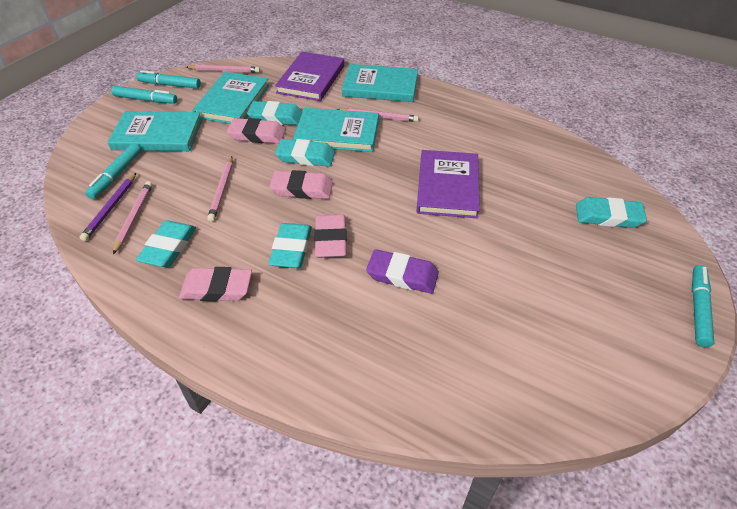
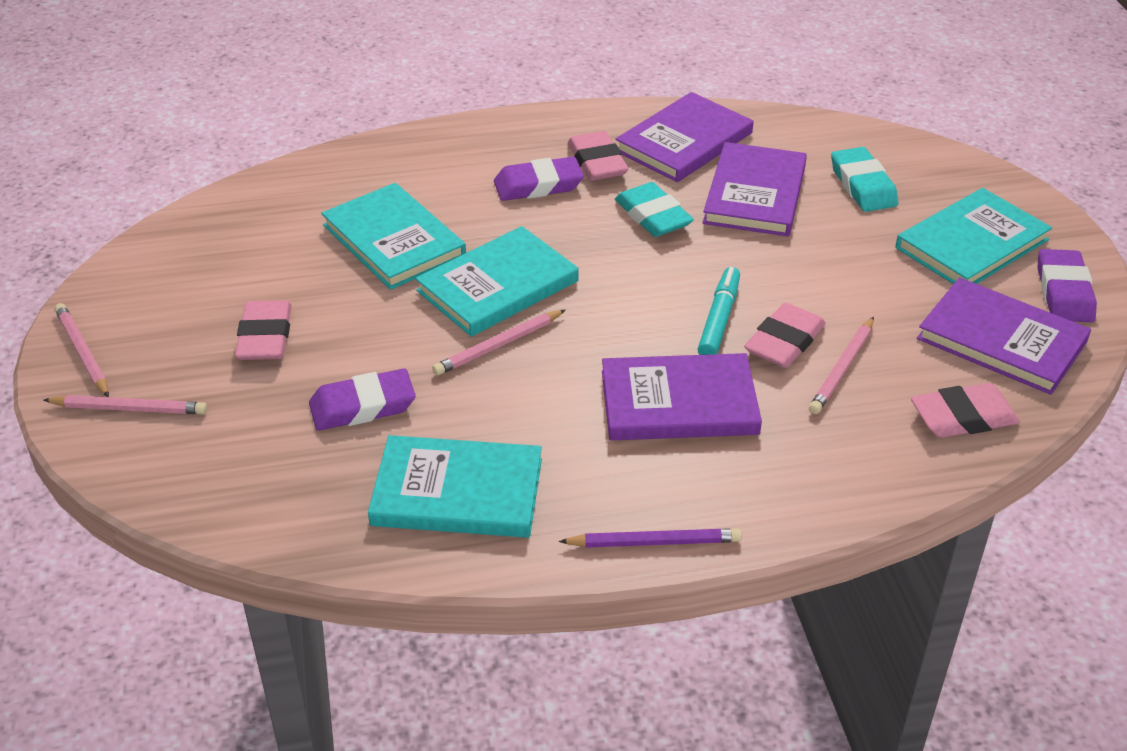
purple book: 2 -> 4
purple eraser: 1 -> 3
turquoise eraser: 5 -> 2
turquoise marker: 4 -> 1

